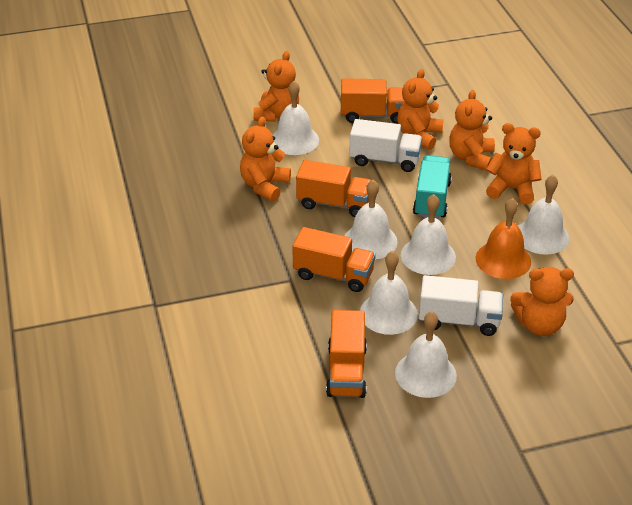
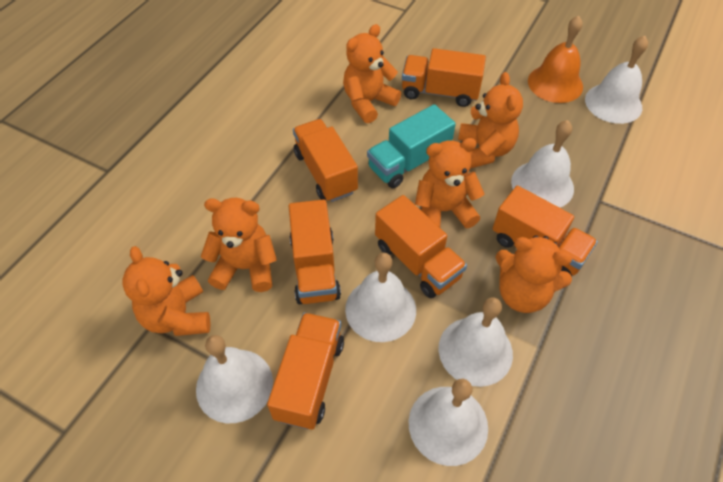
orange truck: 4 -> 6
white truck: 2 -> 0

